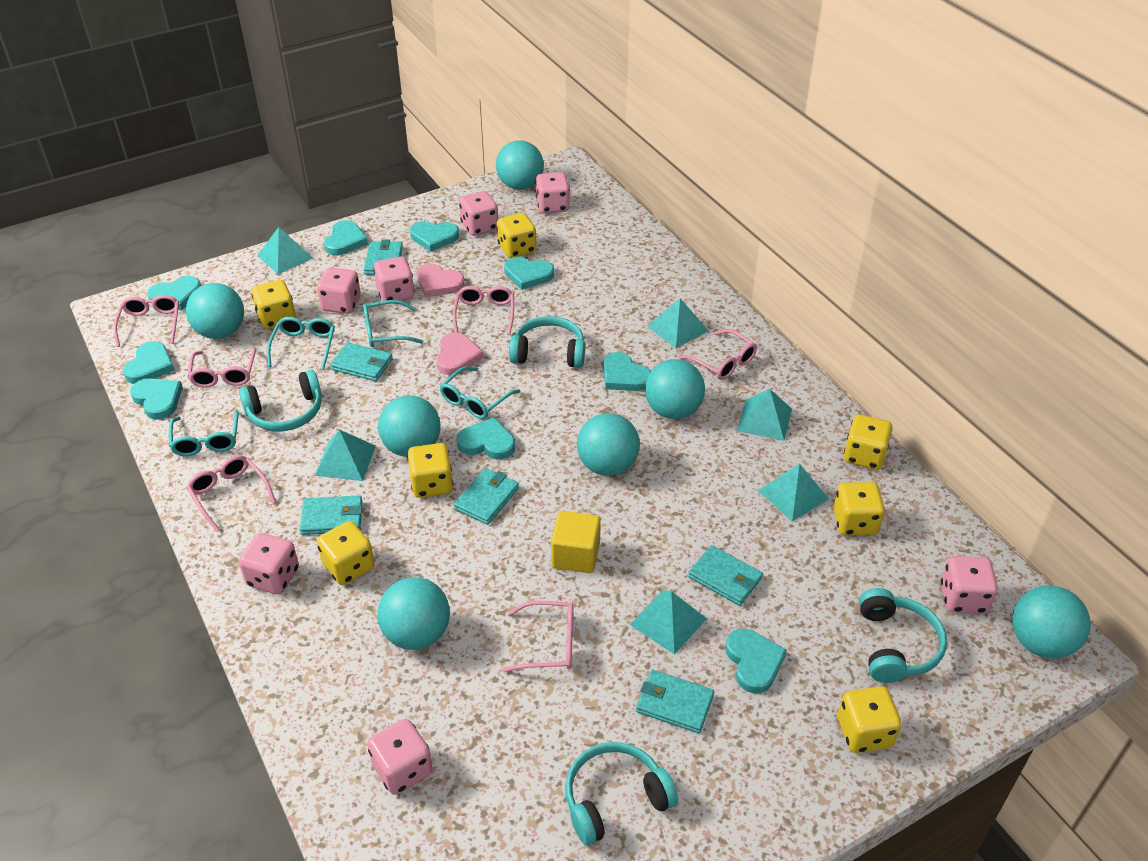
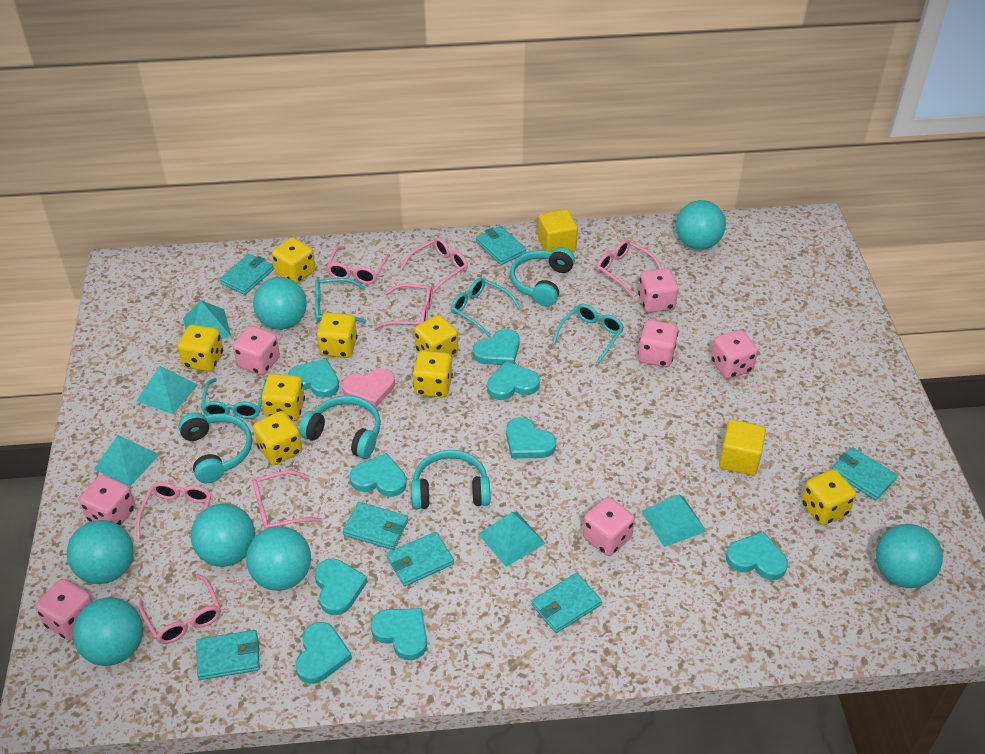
pink glasses: 6 -> 7
pink heart: 2 -> 1
turquoise pyramid: 6 -> 5
turquoise wallet: 6 -> 7
yellow cube: 1 -> 2
yellow dice: 7 -> 8

